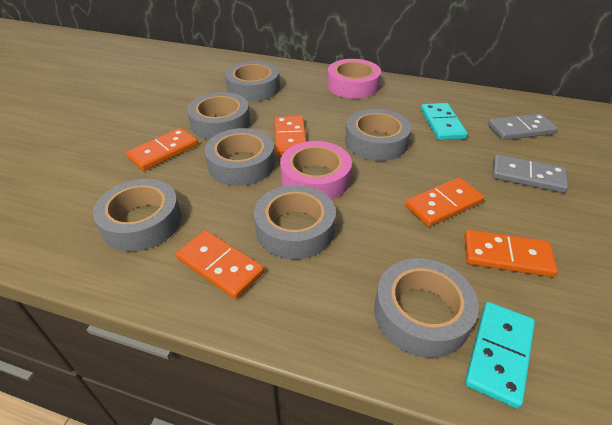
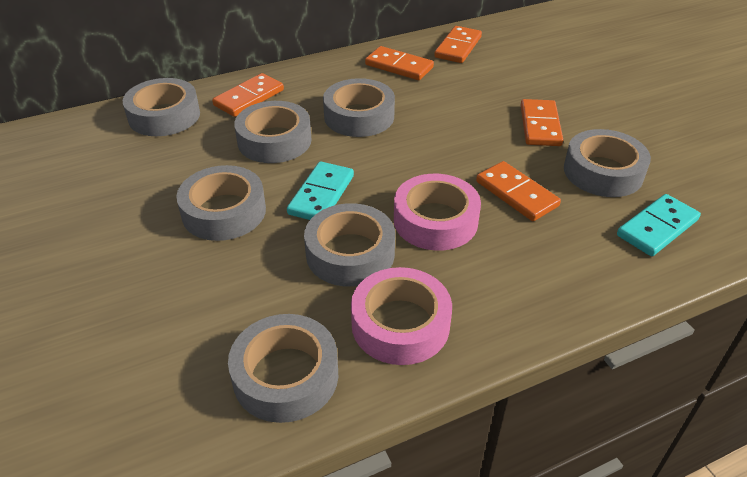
grey domino: 2 -> 0

